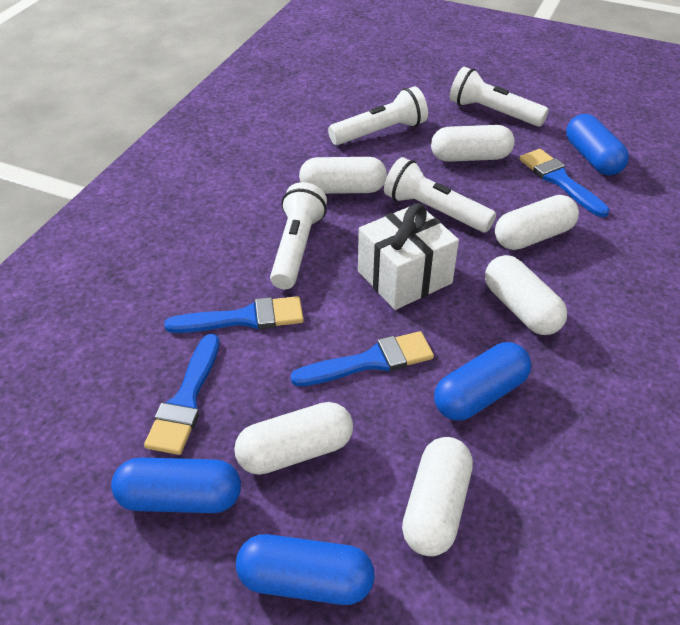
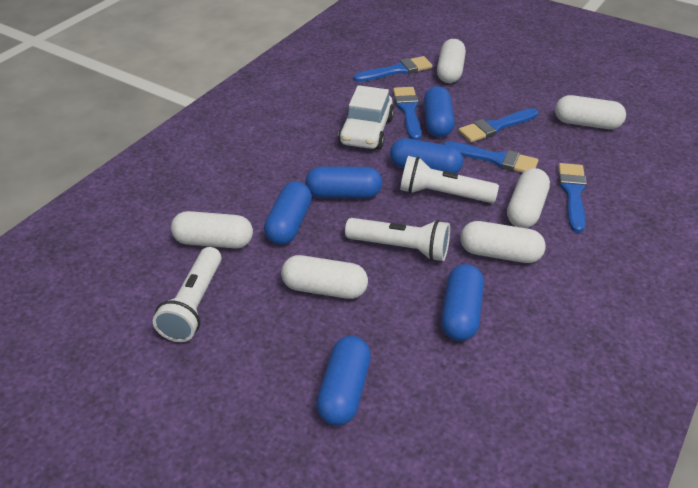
blue brush: 4 -> 5
blue capsule: 4 -> 6
white car: 0 -> 1
white flashlight: 4 -> 3
white gift: 1 -> 0

